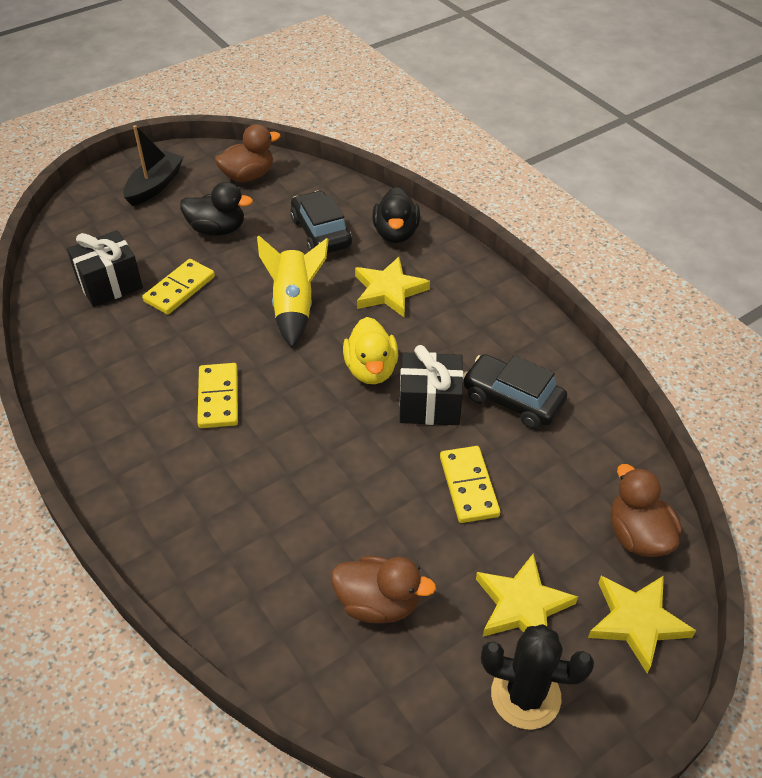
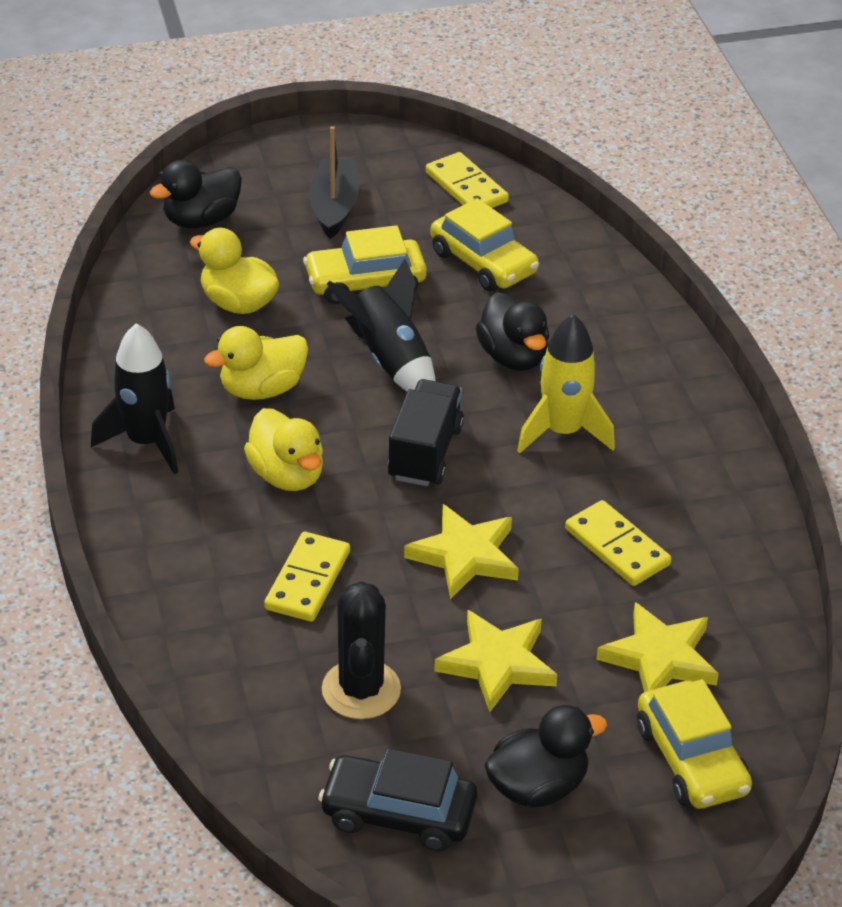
black car: 2 -> 1
black duck: 2 -> 3
black gift: 2 -> 0
black rocket: 0 -> 2
black truck: 0 -> 1
brown duck: 3 -> 0
yellow car: 0 -> 3
yellow duck: 1 -> 3

